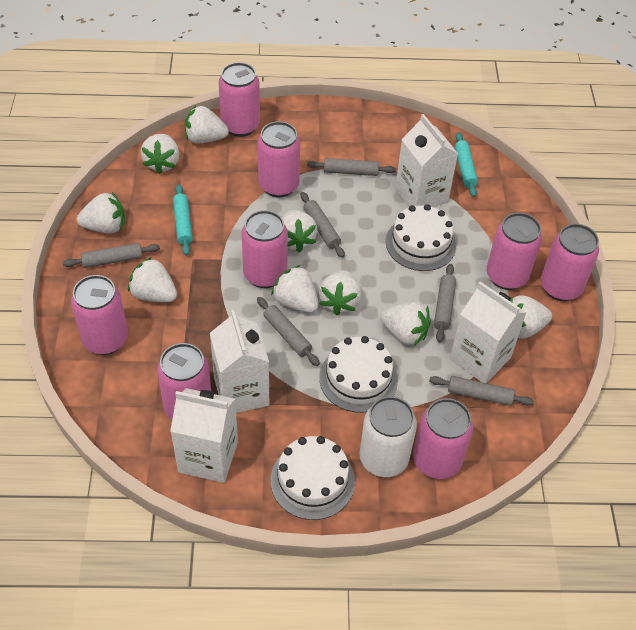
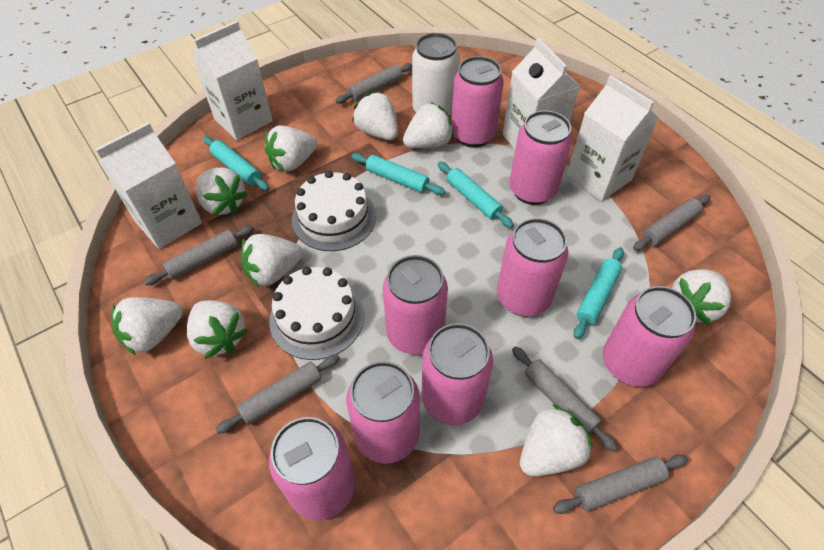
turquoise rolling pin: 2 -> 4
white cake: 3 -> 2

